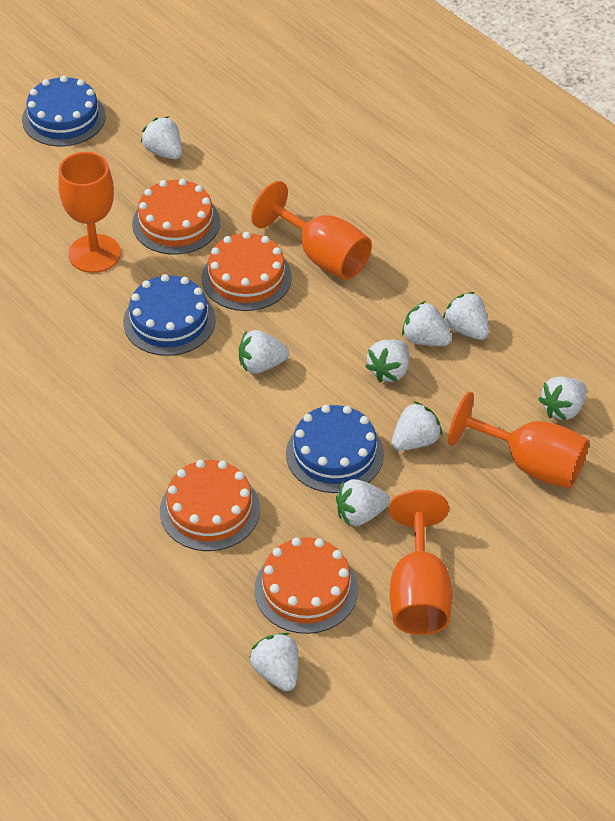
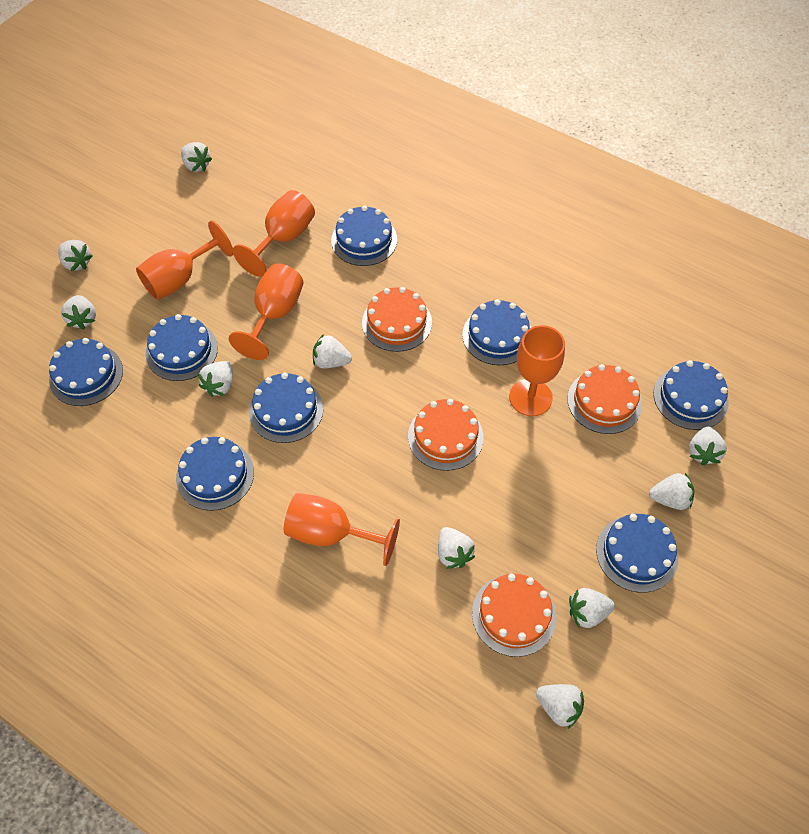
blue cake: 3 -> 8
orange goblet: 4 -> 5
white strawberry: 9 -> 10

